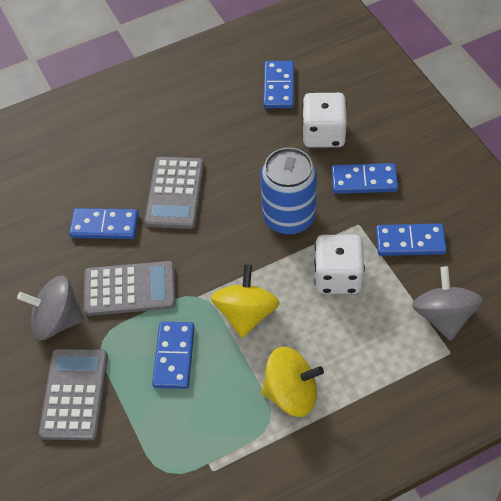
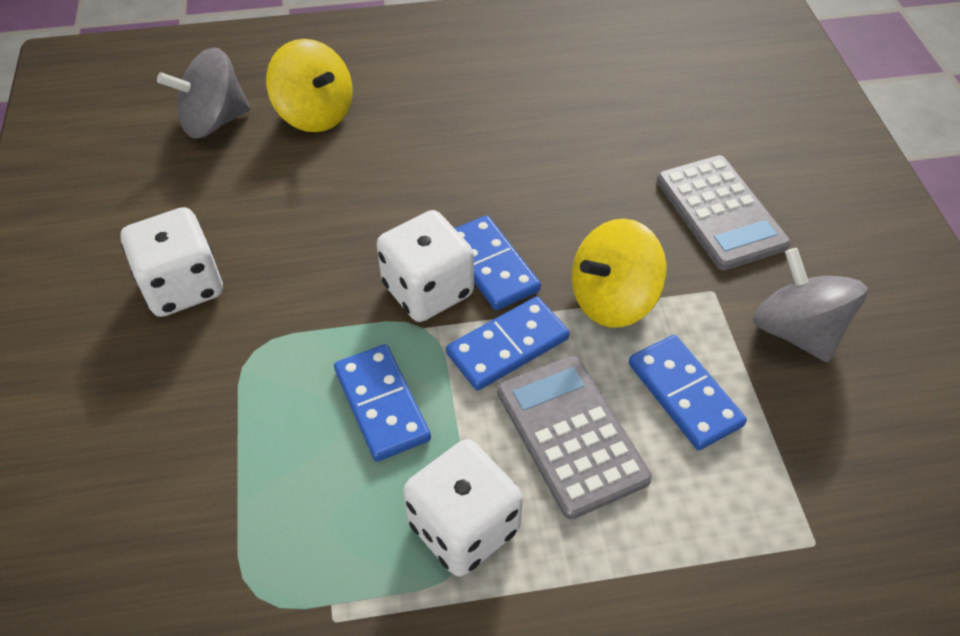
blue can: 1 -> 0
blue domino: 5 -> 4
grey calculator: 3 -> 2
white dice: 2 -> 3

